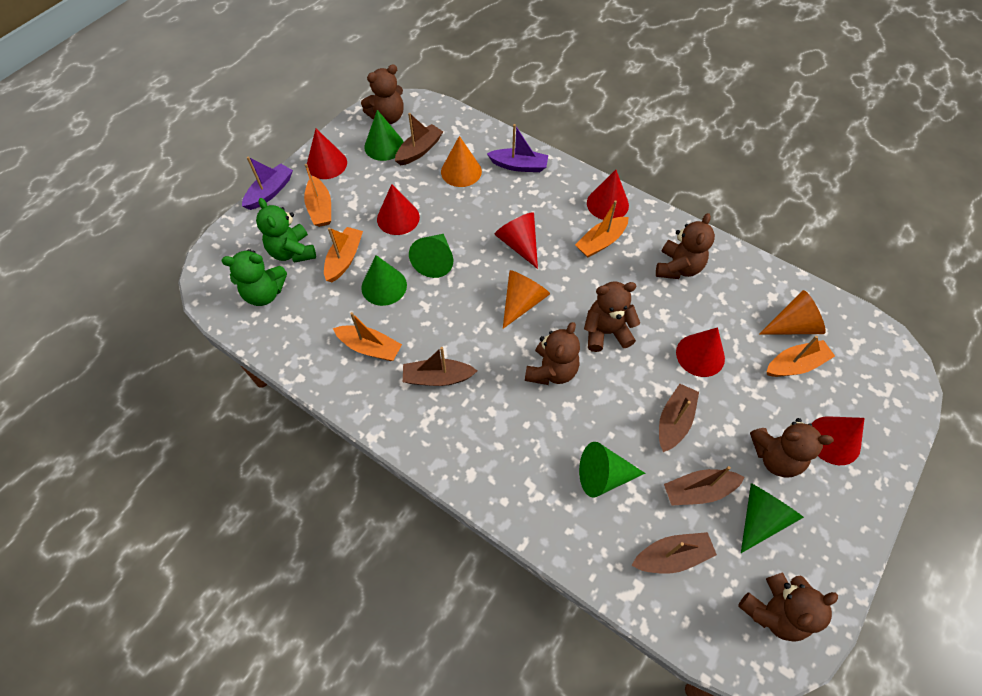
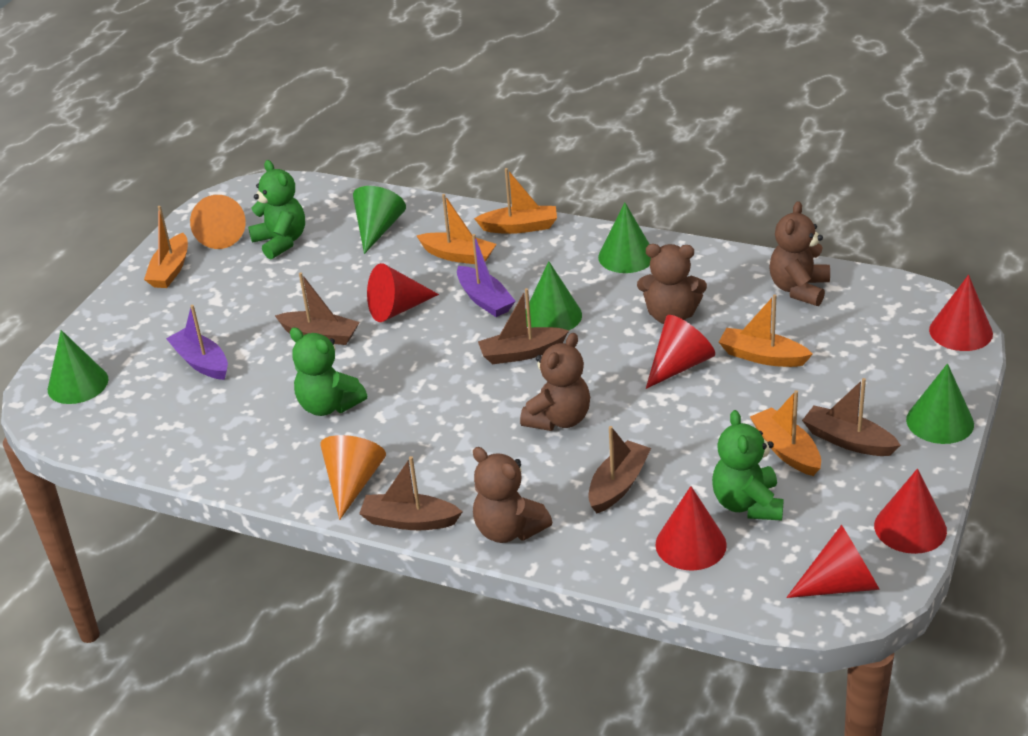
brown teddy bear: 6 -> 4
green teddy bear: 2 -> 3
orange cone: 3 -> 2

